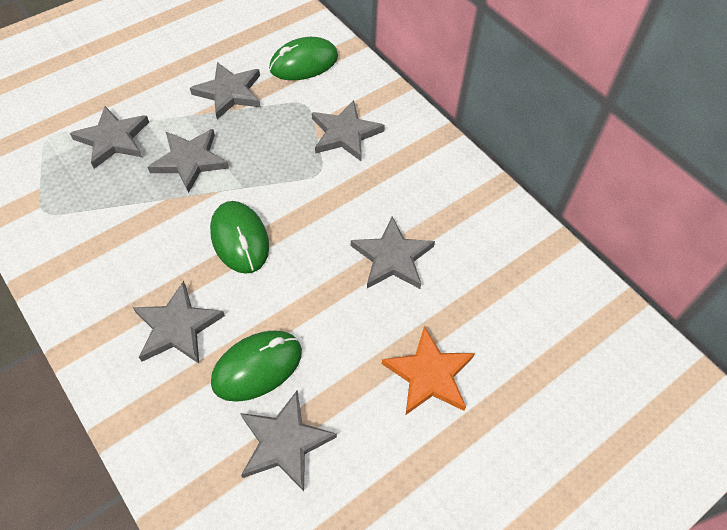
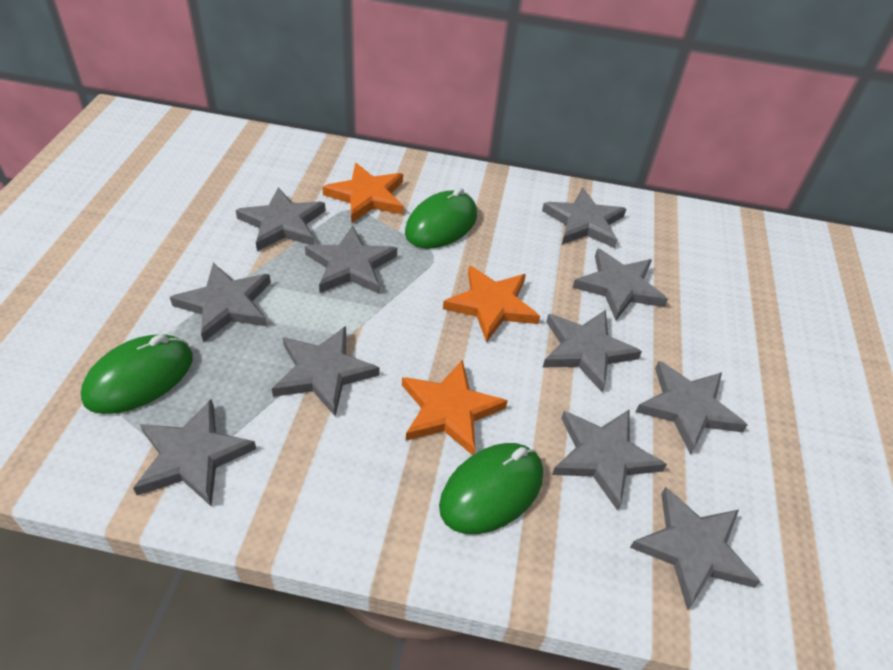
grey star: 7 -> 11
orange star: 1 -> 3

